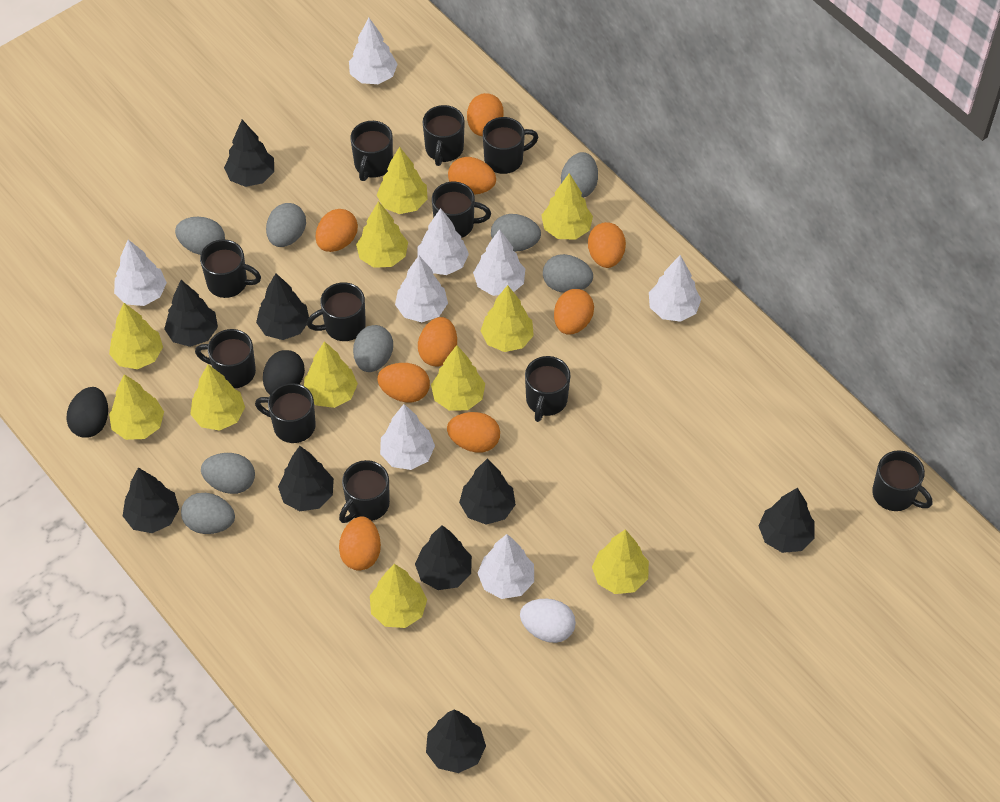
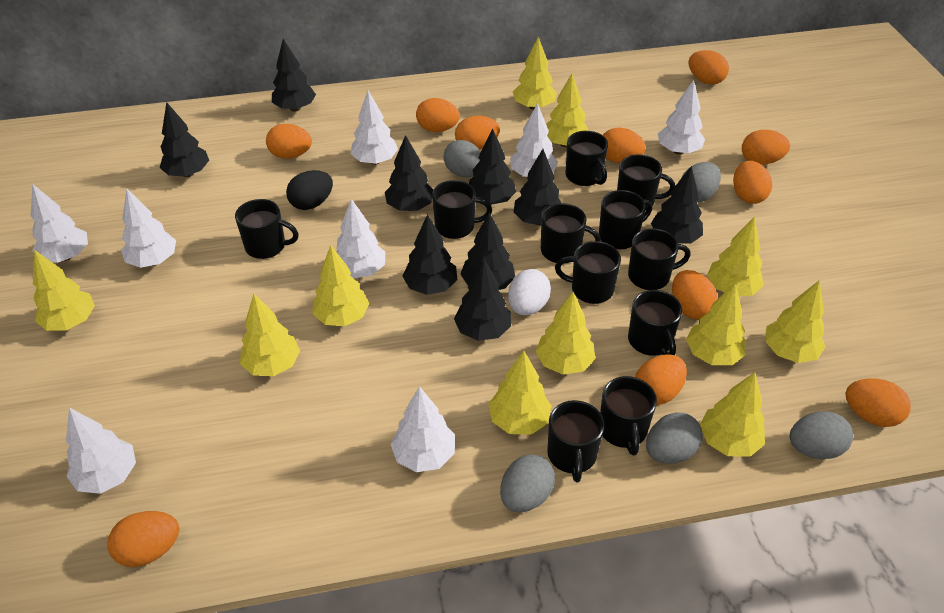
black egg: 2 -> 1
grey egg: 8 -> 5
orange egg: 9 -> 11

